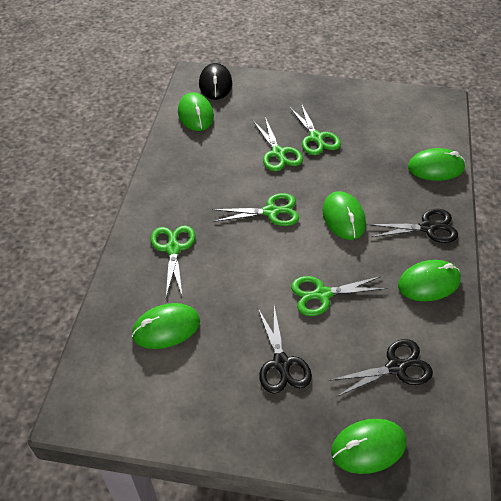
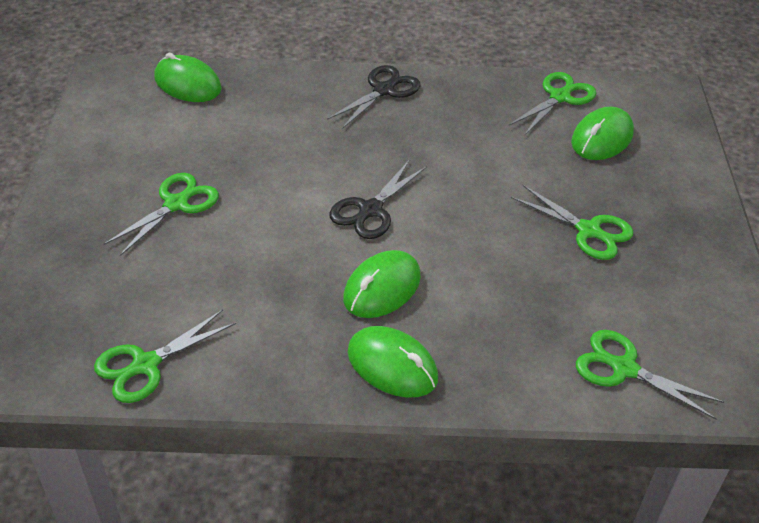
black mouse: 1 -> 0
black scissors: 3 -> 2
green mouse: 6 -> 4

